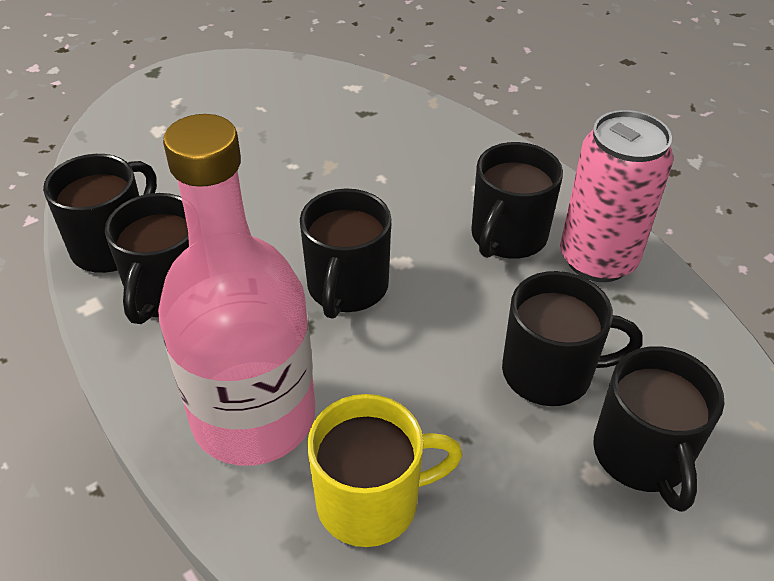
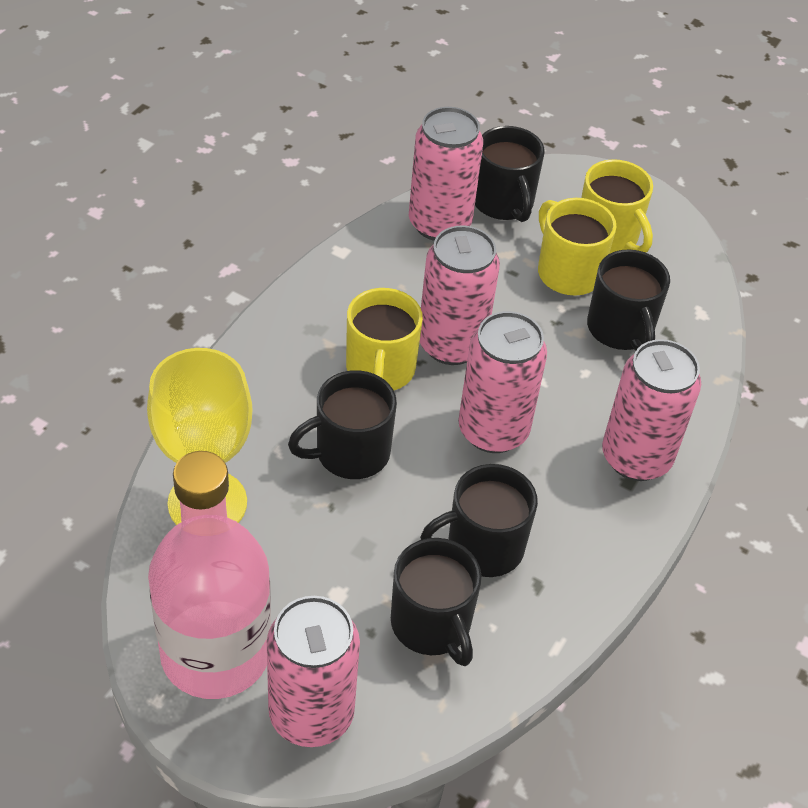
black mug: 6 -> 5
pink can: 1 -> 5
yellow goblet: 0 -> 1
yellow mug: 1 -> 3

